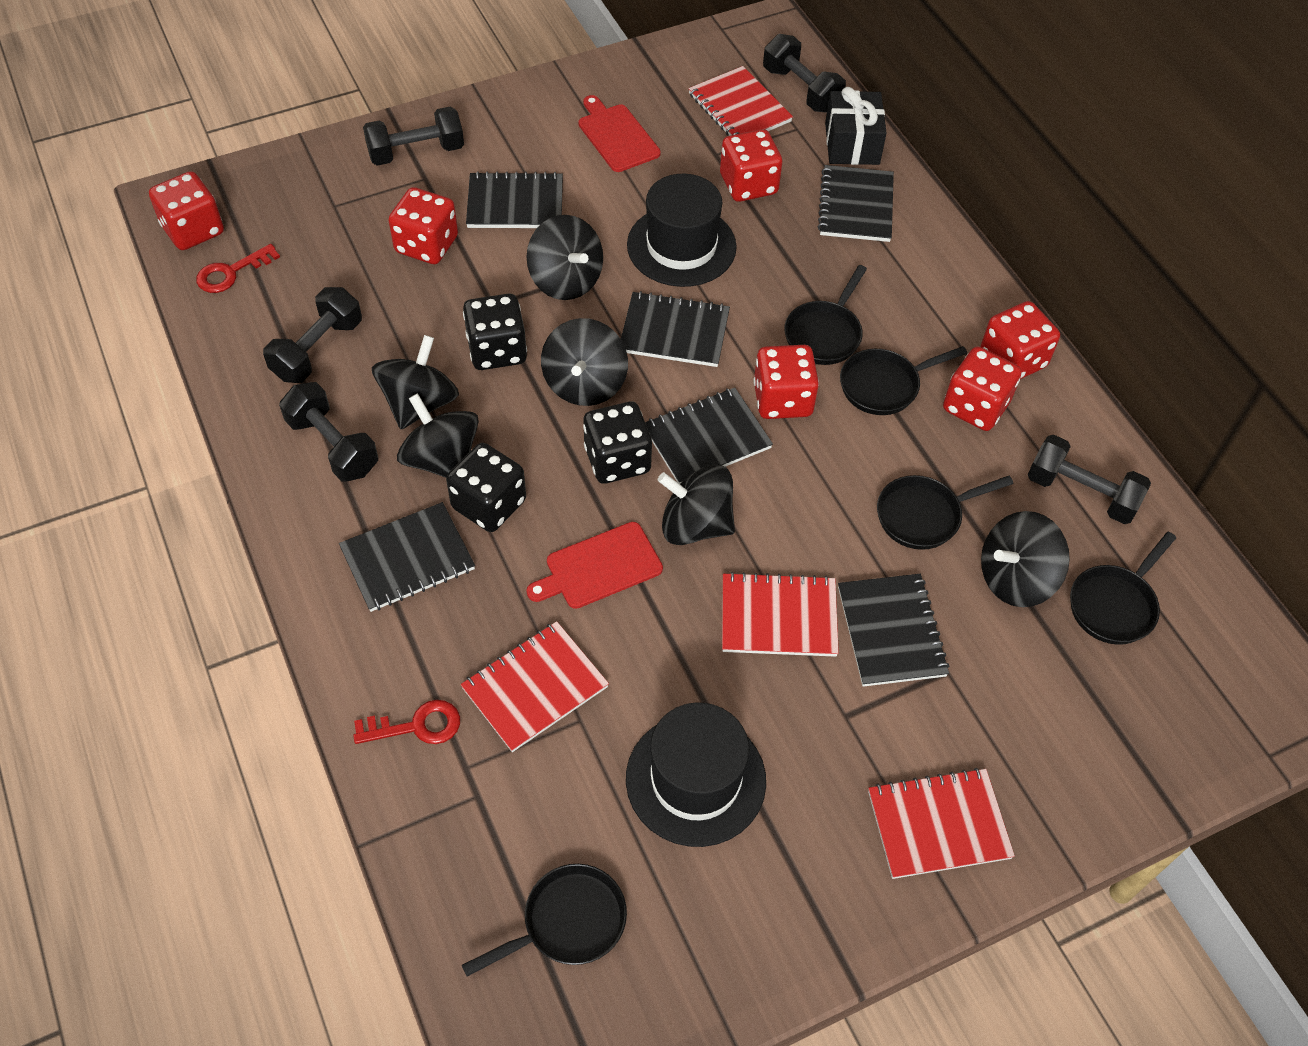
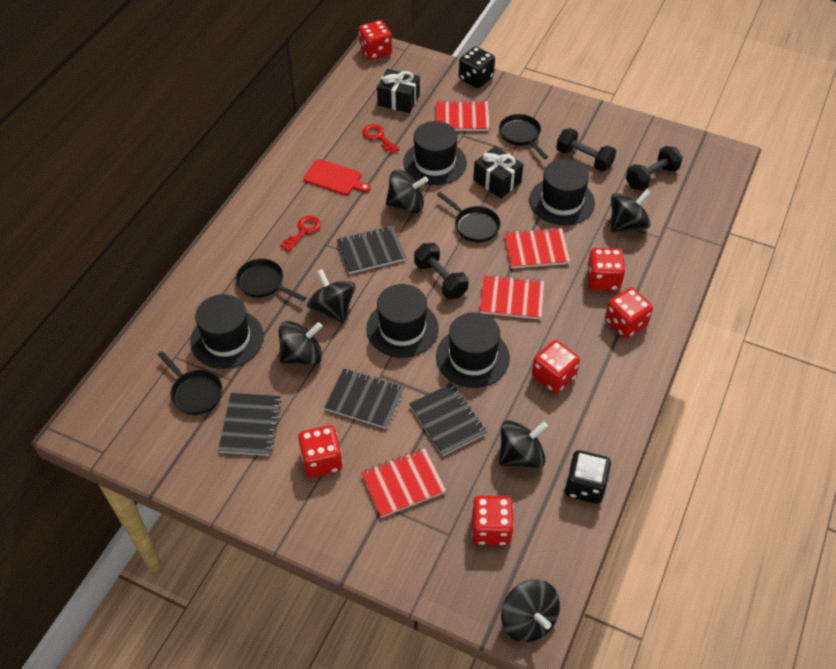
black dice: 3 -> 2
black dumbbell: 5 -> 3
black gift: 1 -> 2
black hat: 2 -> 5
black notebook: 6 -> 4
black pan: 5 -> 4
red cutting board: 2 -> 1

